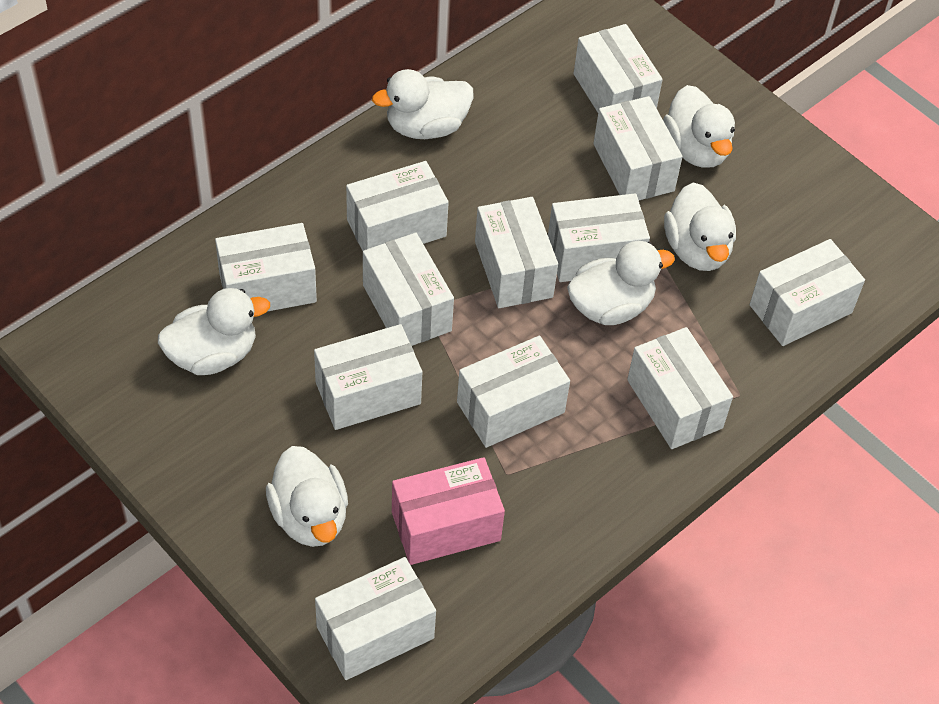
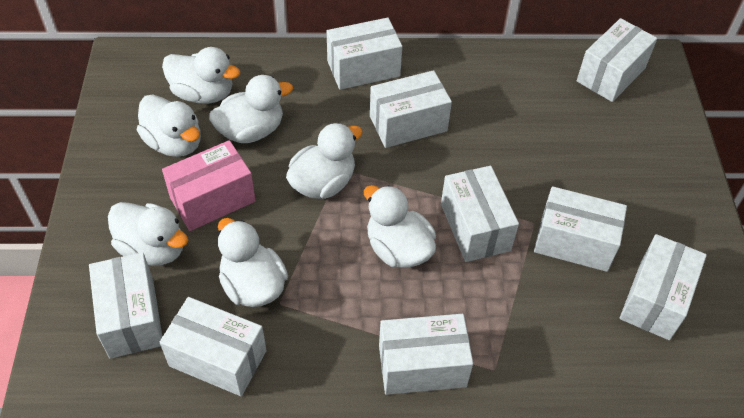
white box: 12 -> 9
white duck: 6 -> 7

